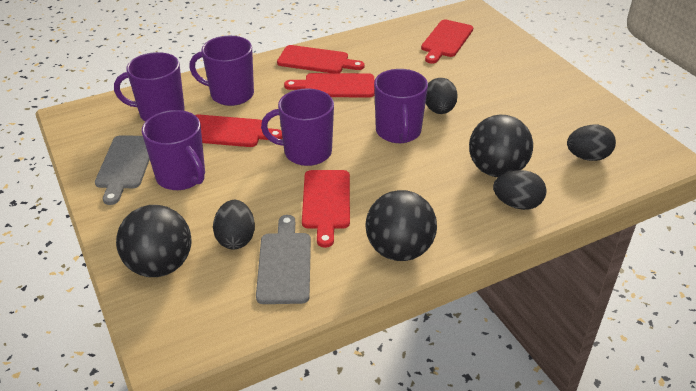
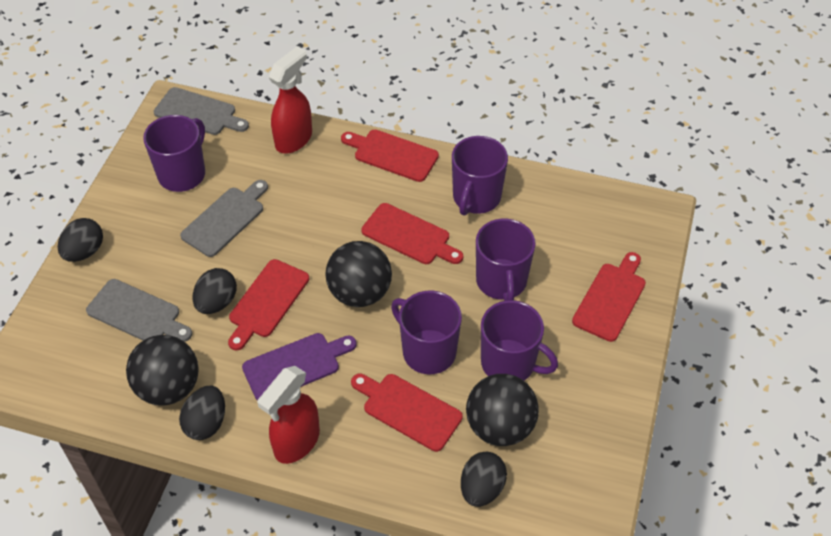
grey cutting board: 2 -> 3
purple cutting board: 0 -> 1
red spray bottle: 0 -> 2

